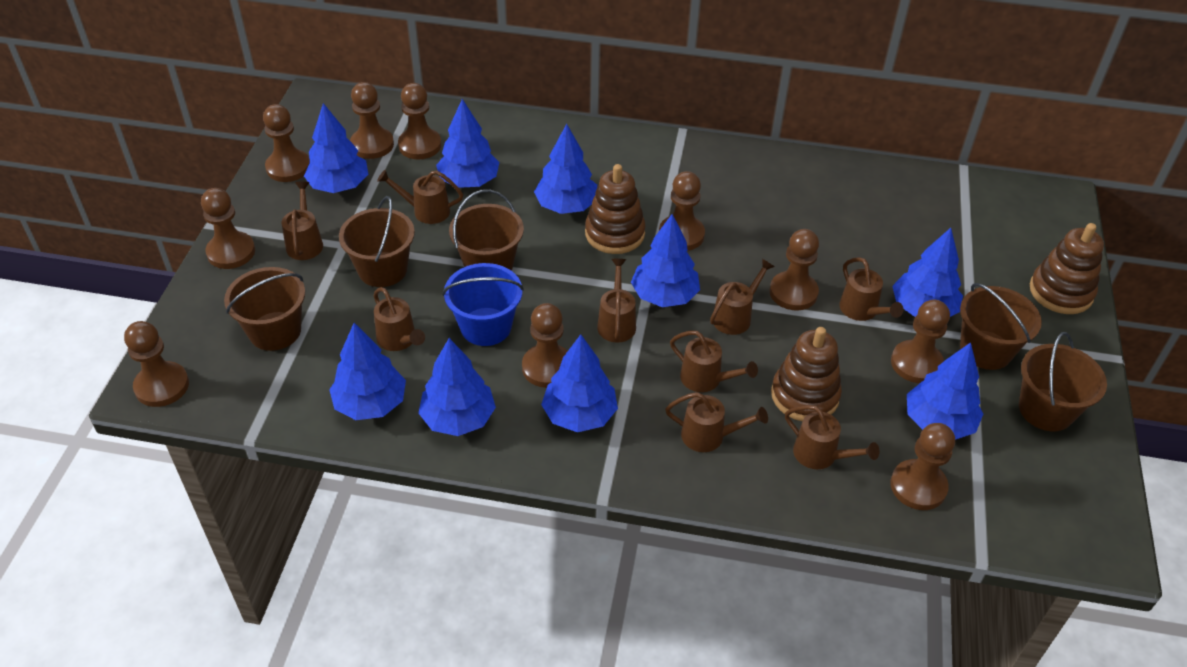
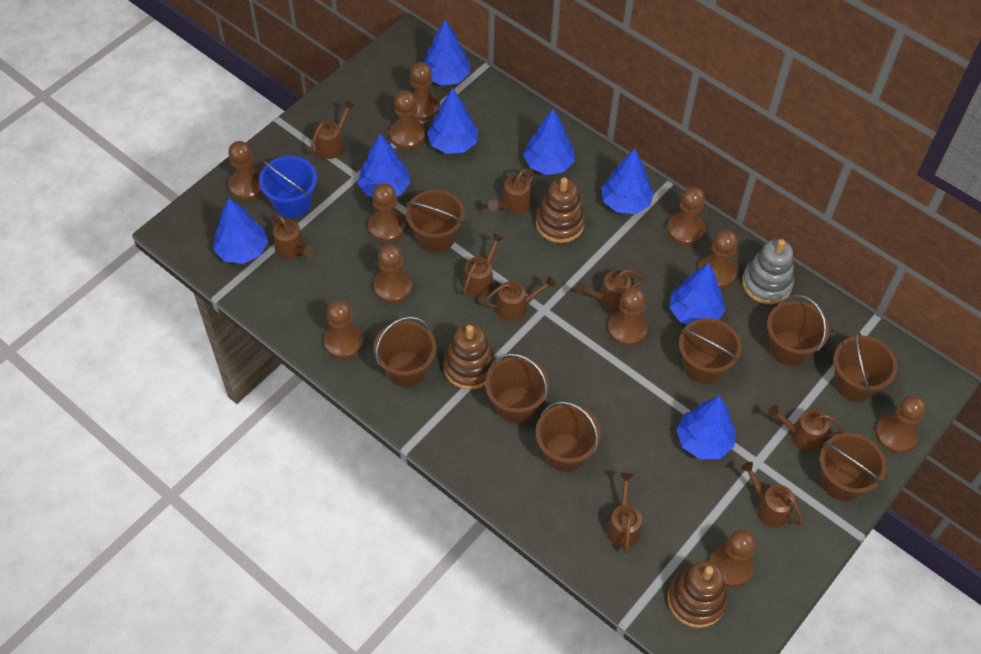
blue tree: 9 -> 8
brown bucket: 5 -> 8
brown pawn: 10 -> 11
grey stacking toy: 0 -> 1

